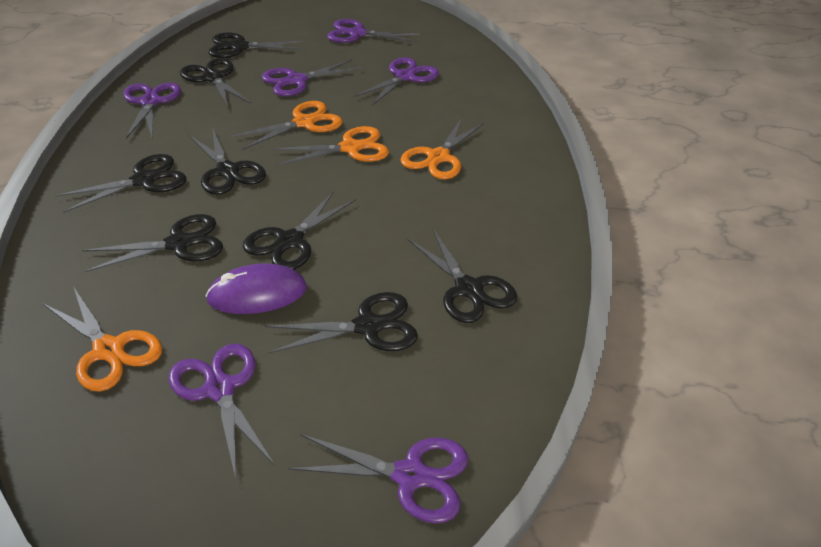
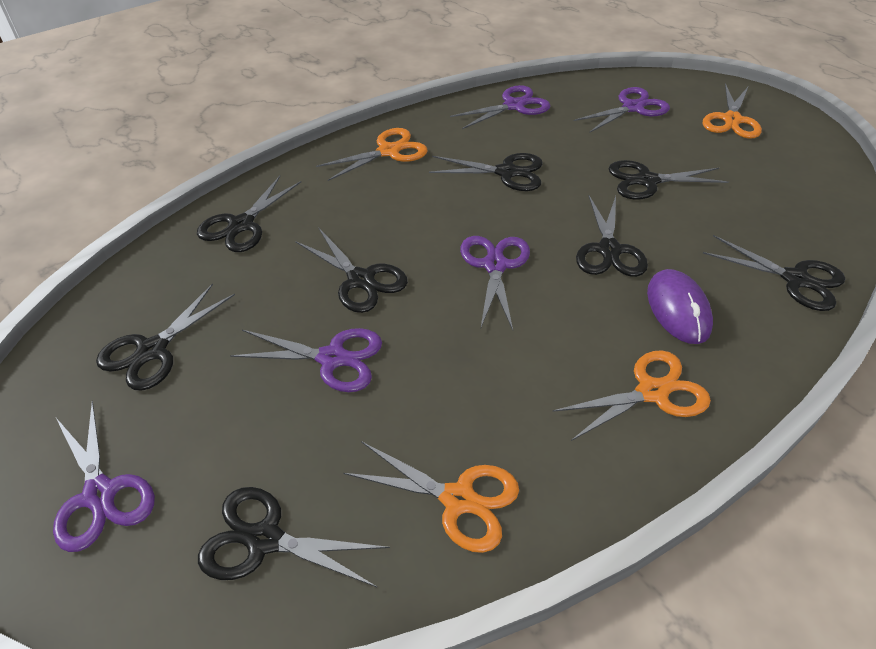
purple scissors: 6 -> 5

